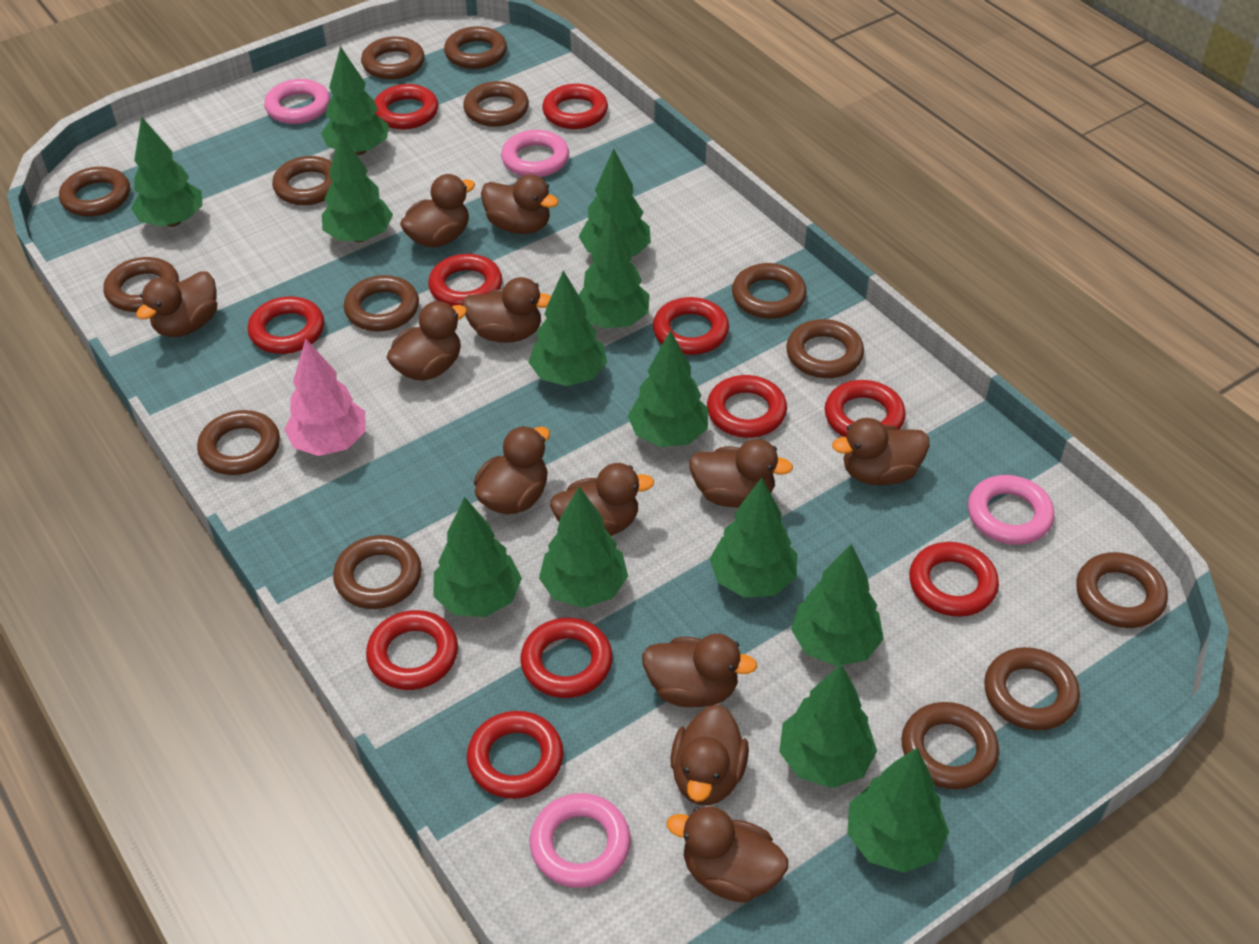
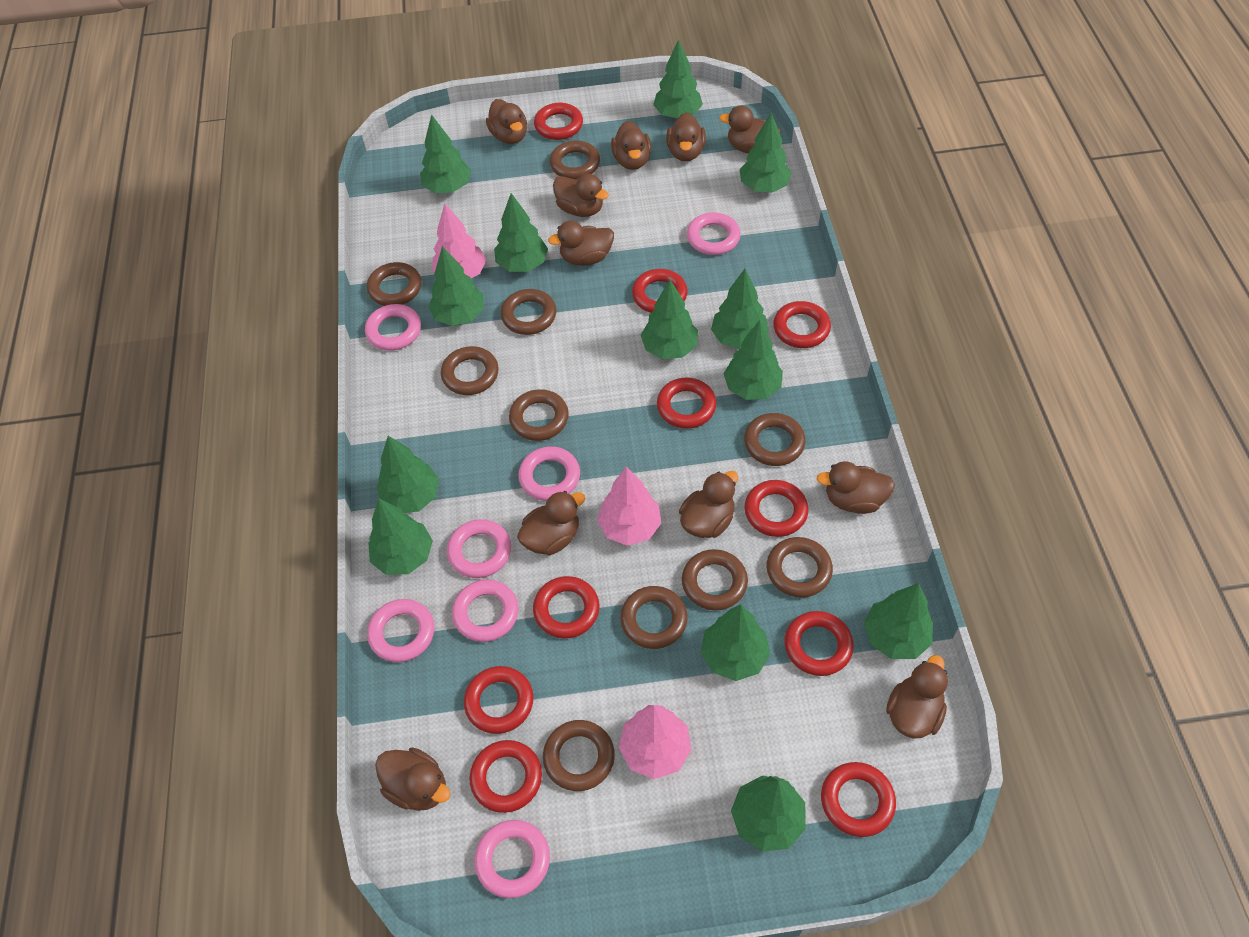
brown duck: 12 -> 11
brown ring: 14 -> 10
pink ring: 4 -> 7
pink tree: 1 -> 3
red ring: 11 -> 10

